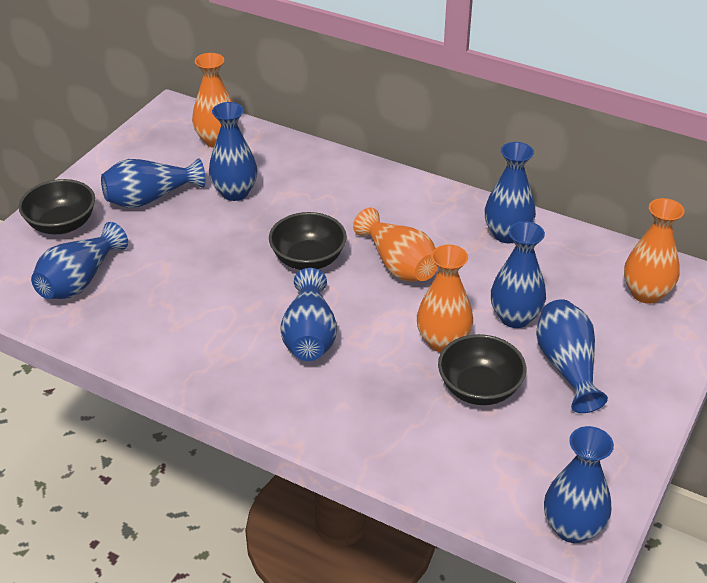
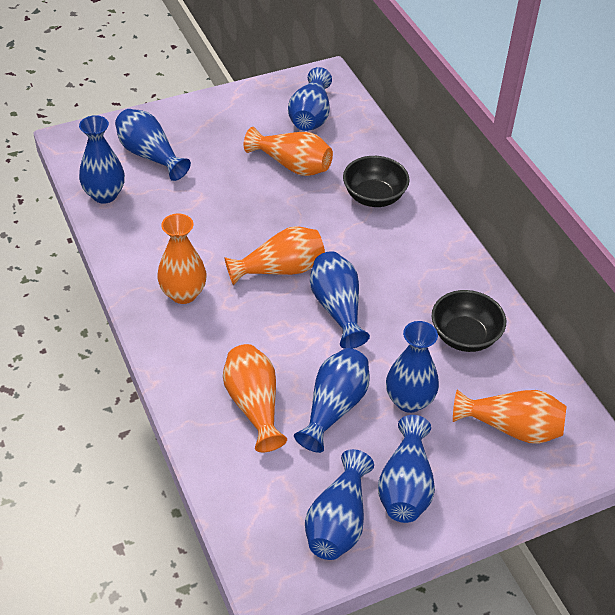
black bowl: 3 -> 2
orange vase: 4 -> 5

